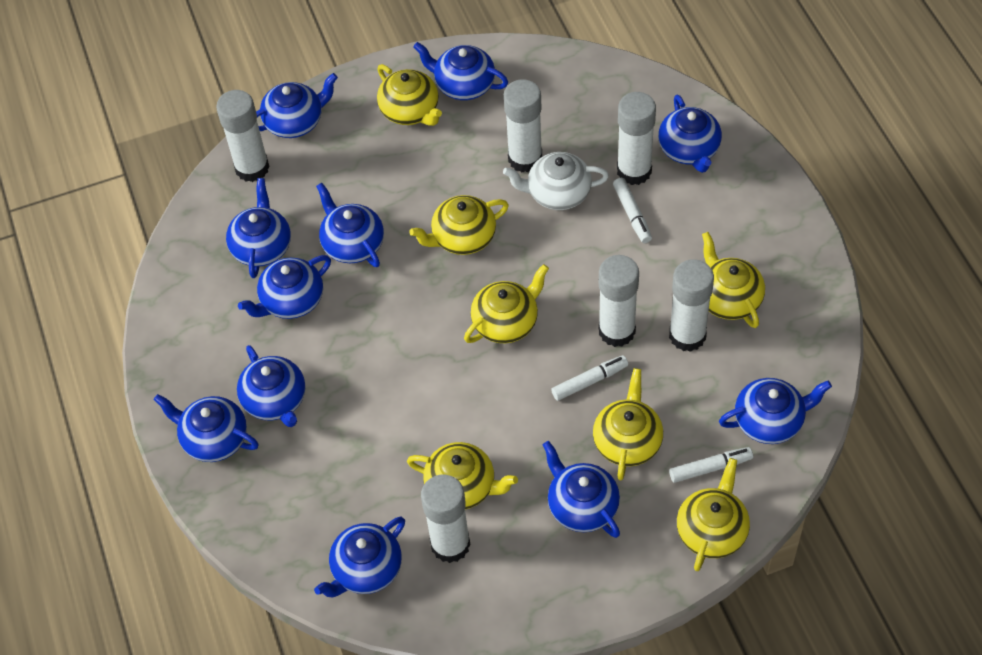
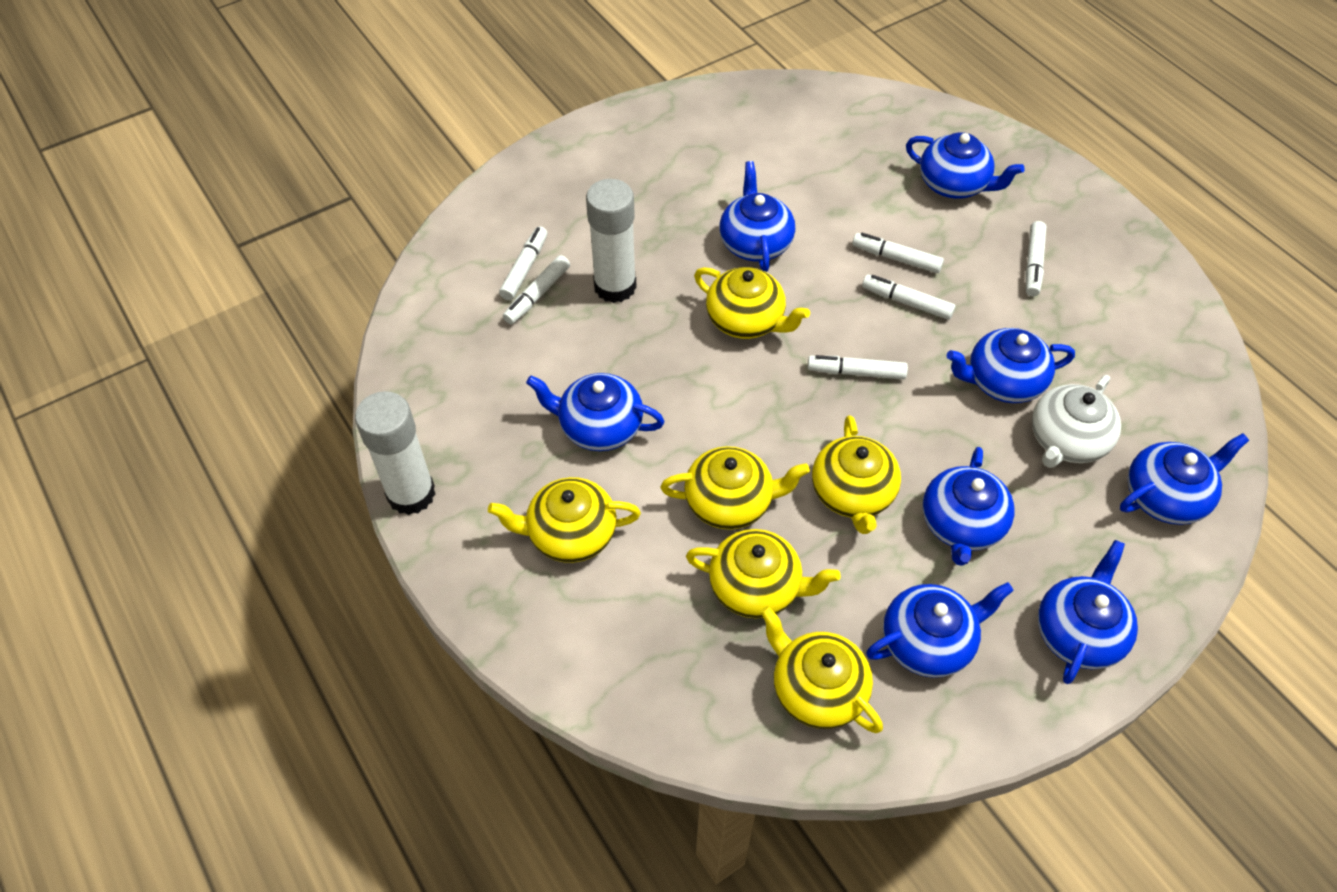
blue teapot: 11 -> 8
white glue stick: 6 -> 2
white marker: 3 -> 6
yellow teapot: 7 -> 6

